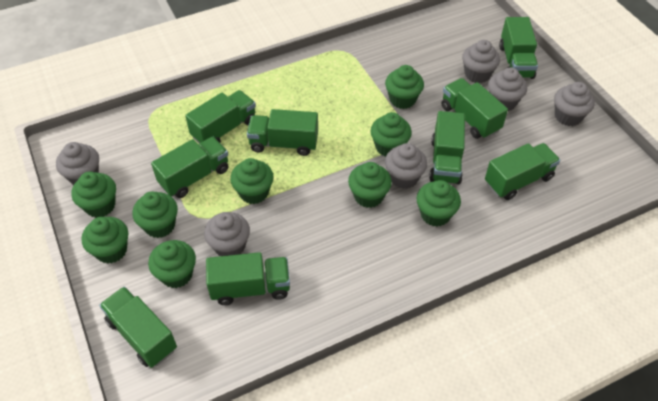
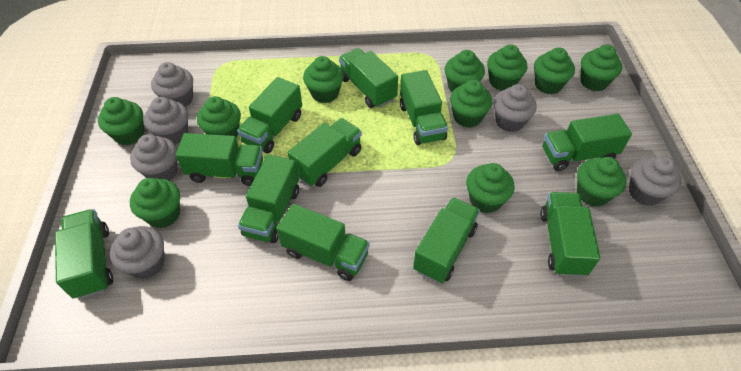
green cupcake: 9 -> 11
green truck: 9 -> 11

